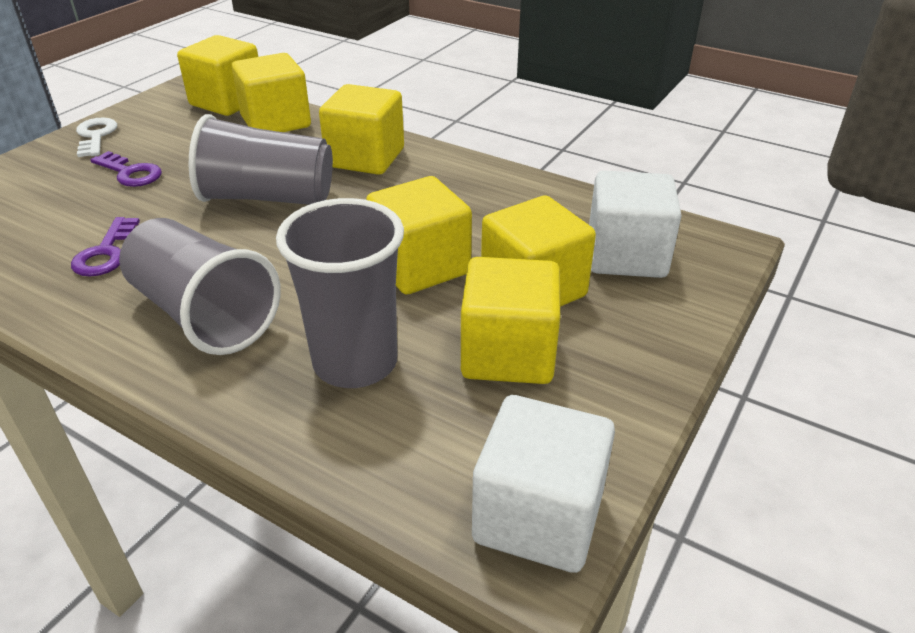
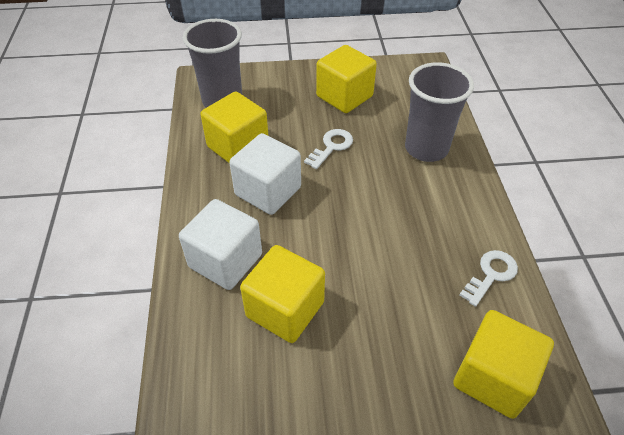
grey cup: 3 -> 2
purple key: 2 -> 0
white key: 1 -> 2
yellow cube: 6 -> 4

